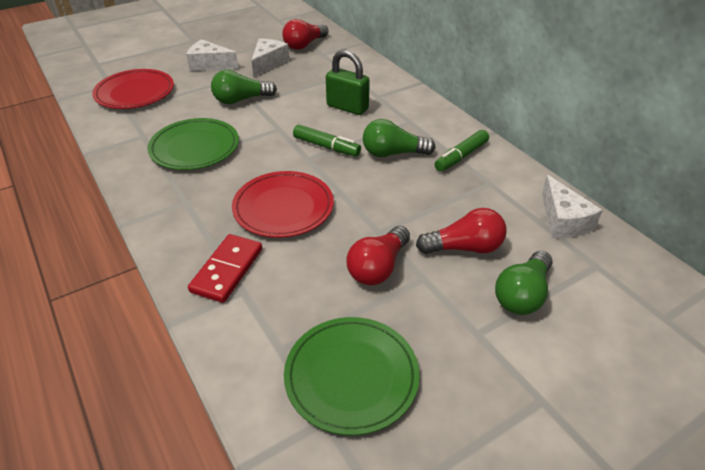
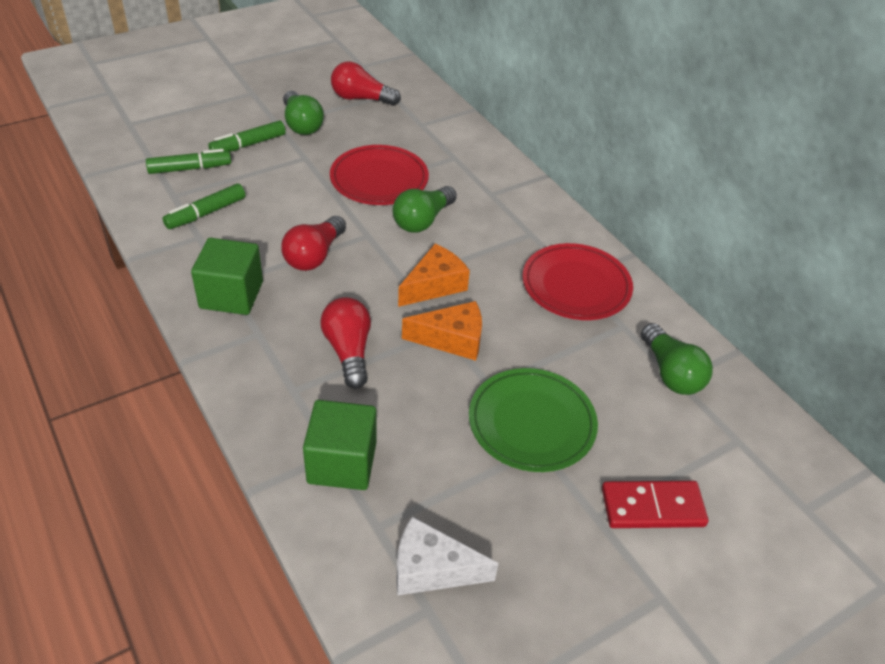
green cube: 0 -> 2
green marker: 2 -> 3
green padlock: 1 -> 0
green plate: 2 -> 1
orange cheese: 0 -> 2
white cheese: 3 -> 1

